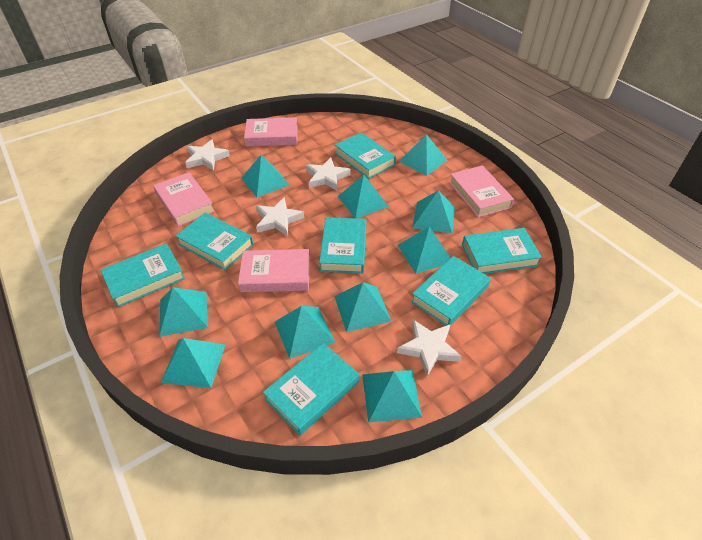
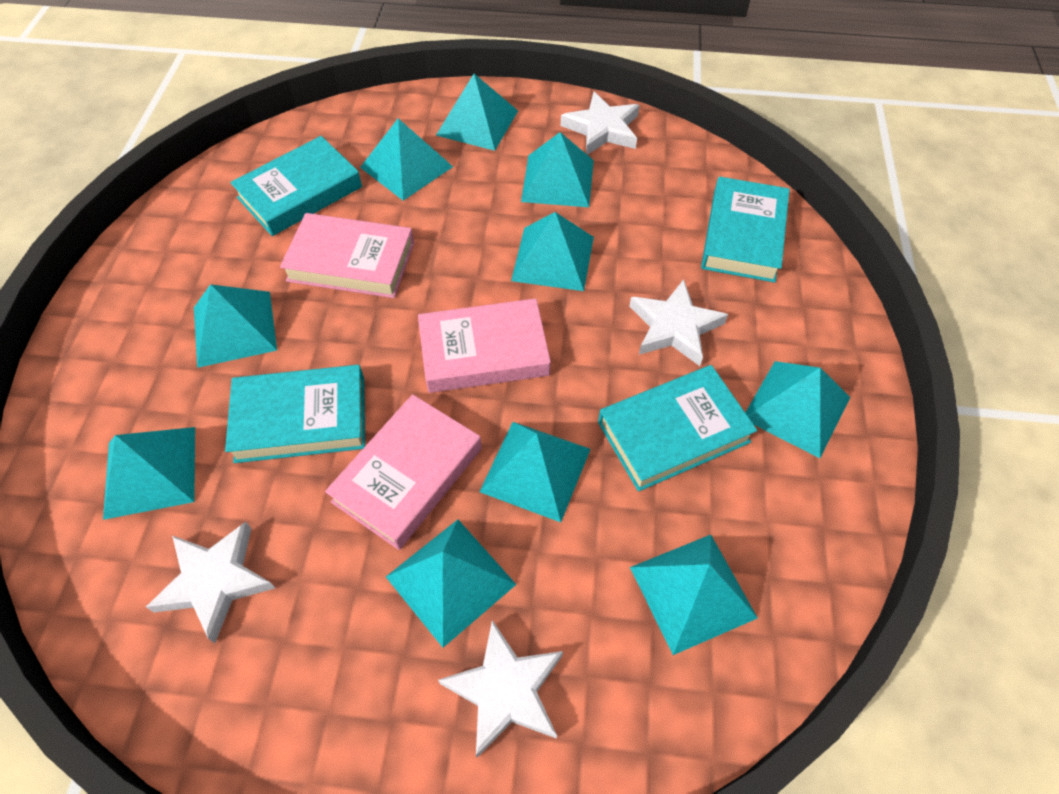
pink book: 4 -> 3
turquoise book: 7 -> 4

